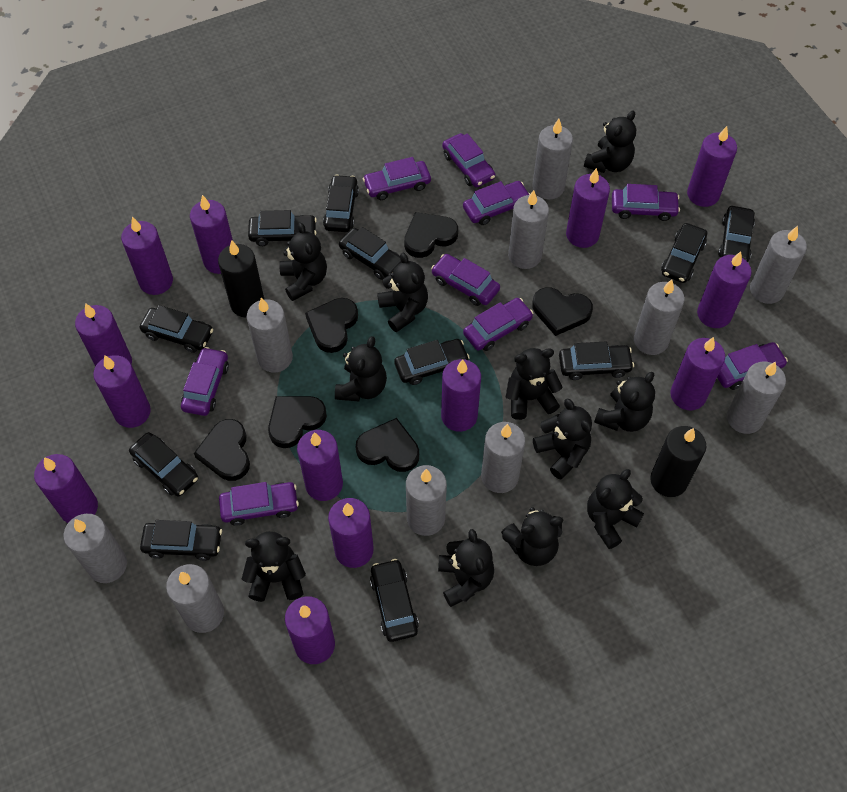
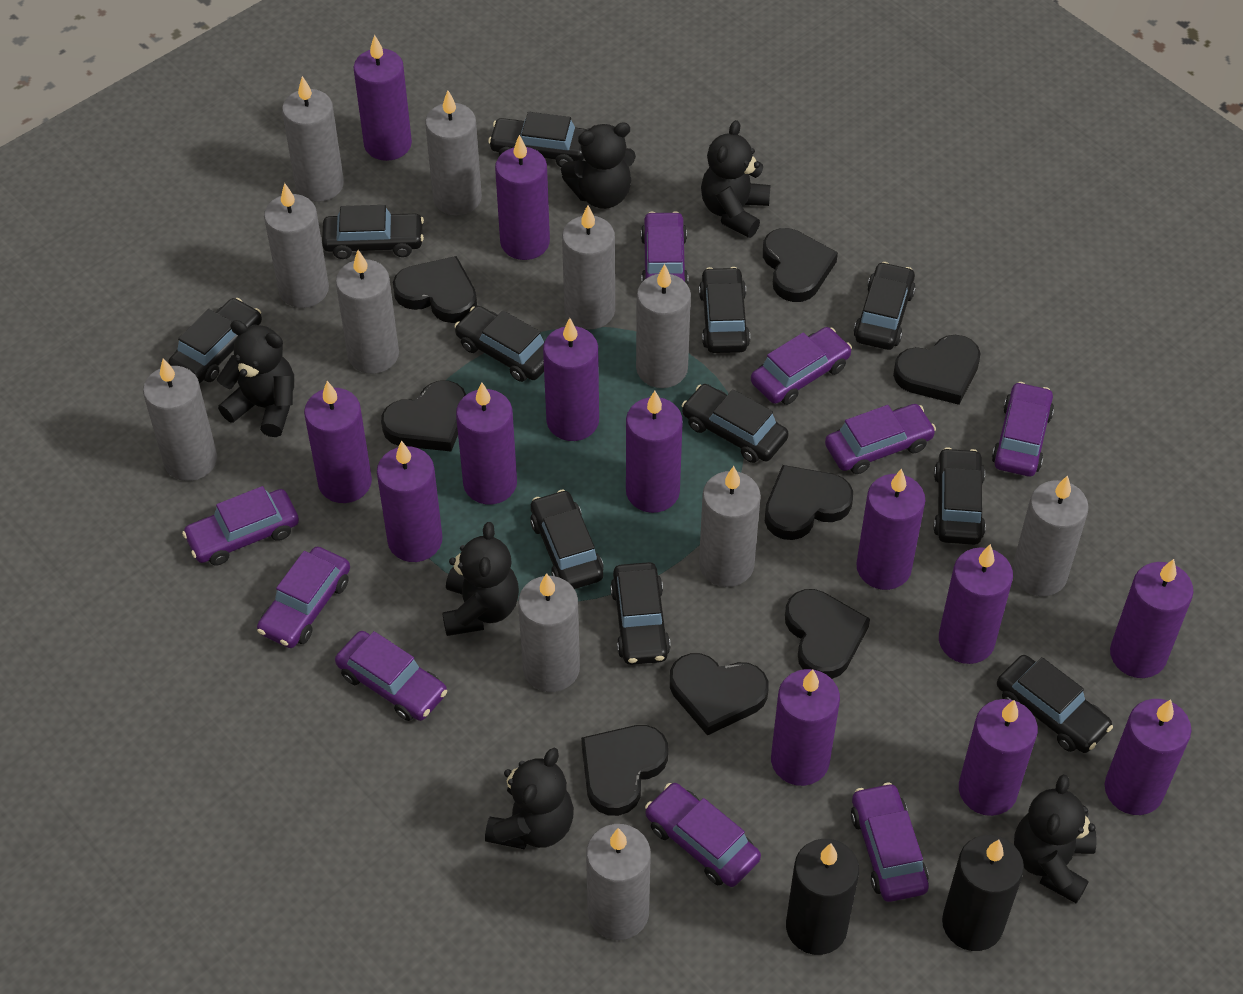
black heart: 6 -> 8
black teddy bear: 11 -> 6
grey candle: 10 -> 11

